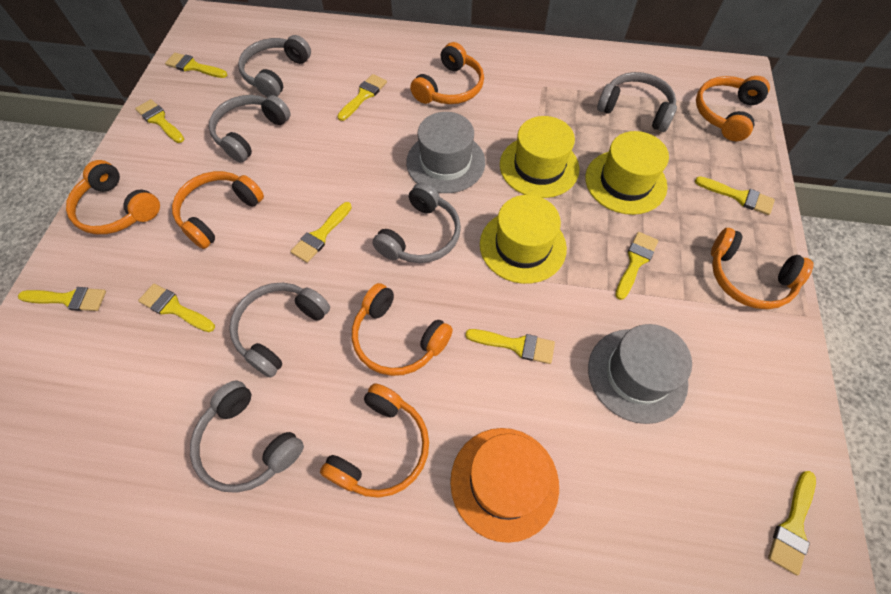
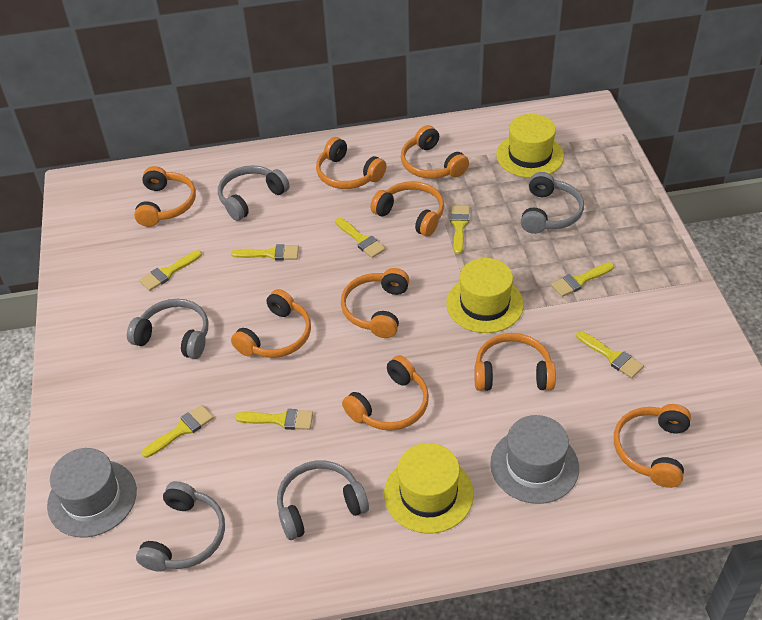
grey headphones: 6 -> 5
orange hat: 1 -> 0
orange headphones: 7 -> 9
yellow brush: 10 -> 8

